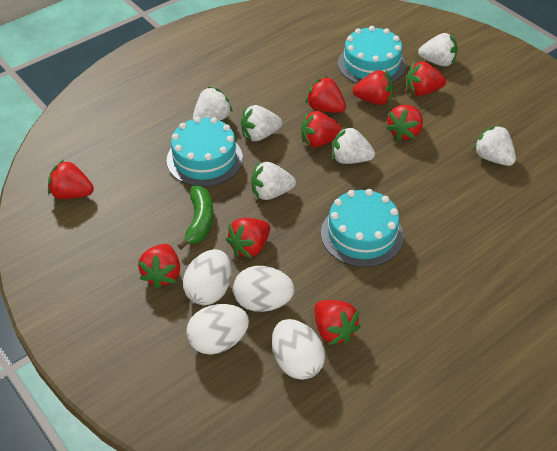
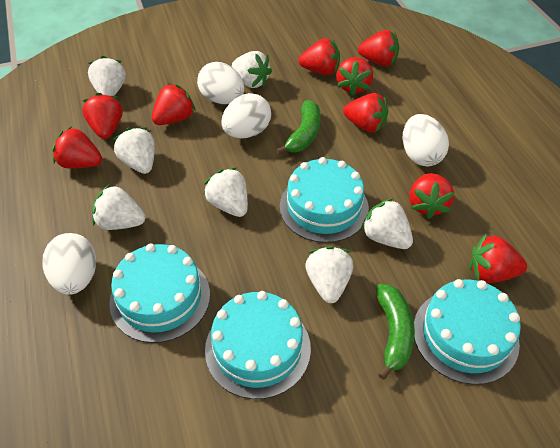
green banana: 1 -> 2
turquoise cake: 3 -> 4
white strawberry: 6 -> 7

